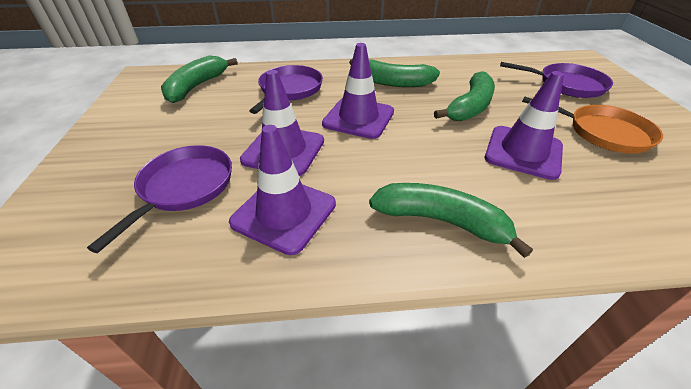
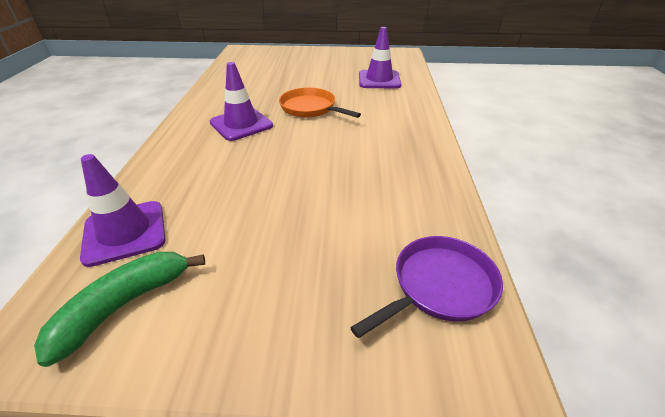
green banana: 4 -> 1
purple pan: 3 -> 1
purple traffic cone: 4 -> 3

